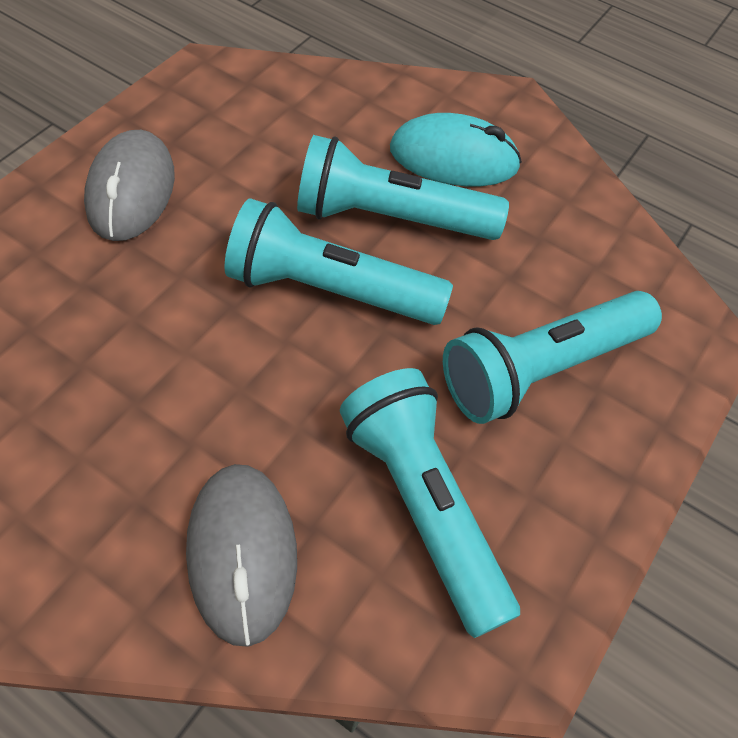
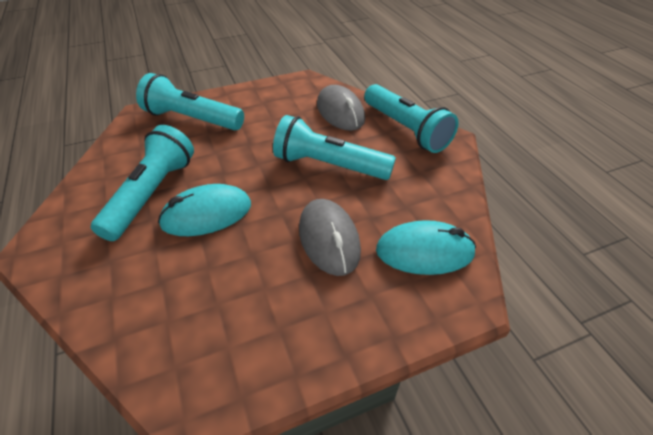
turquoise mouse: 1 -> 2

